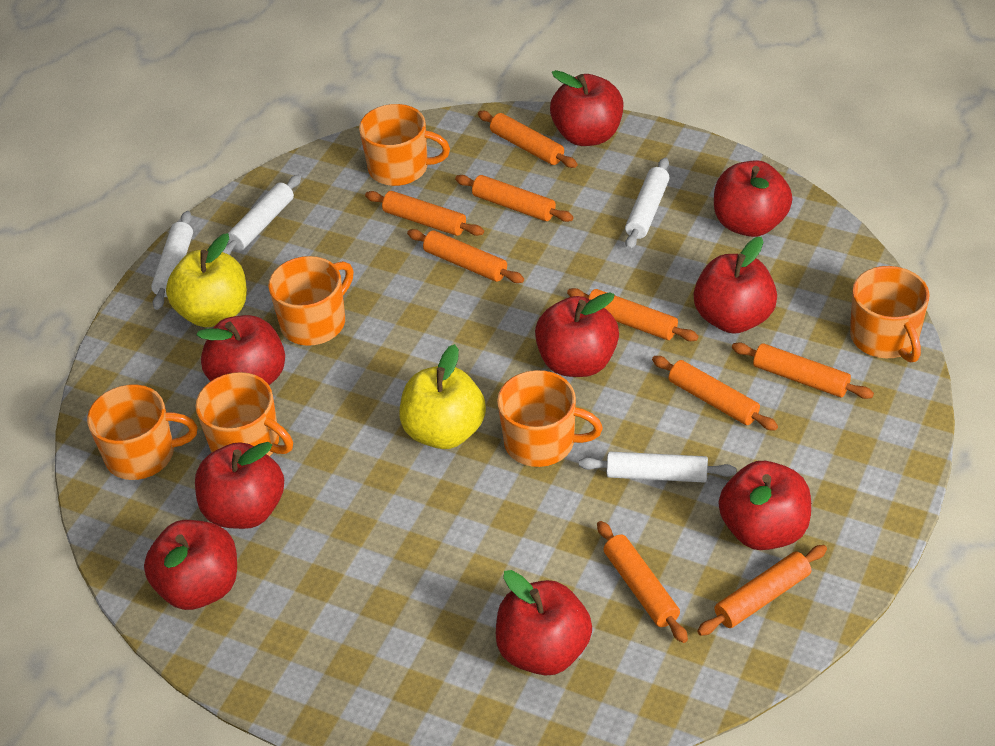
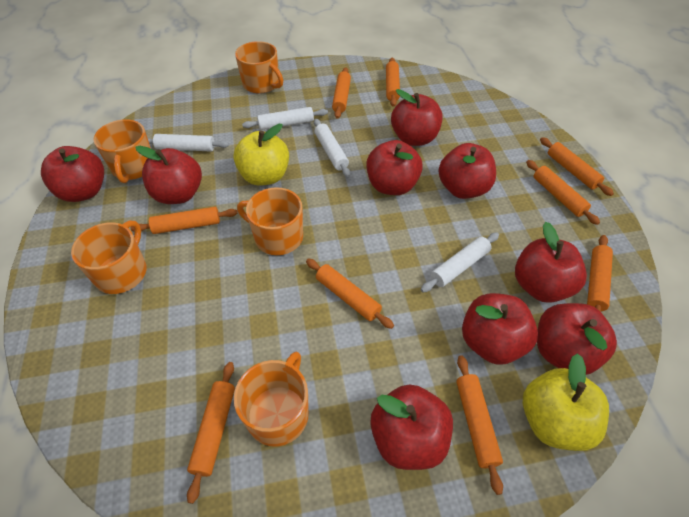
orange mug: 6 -> 5

